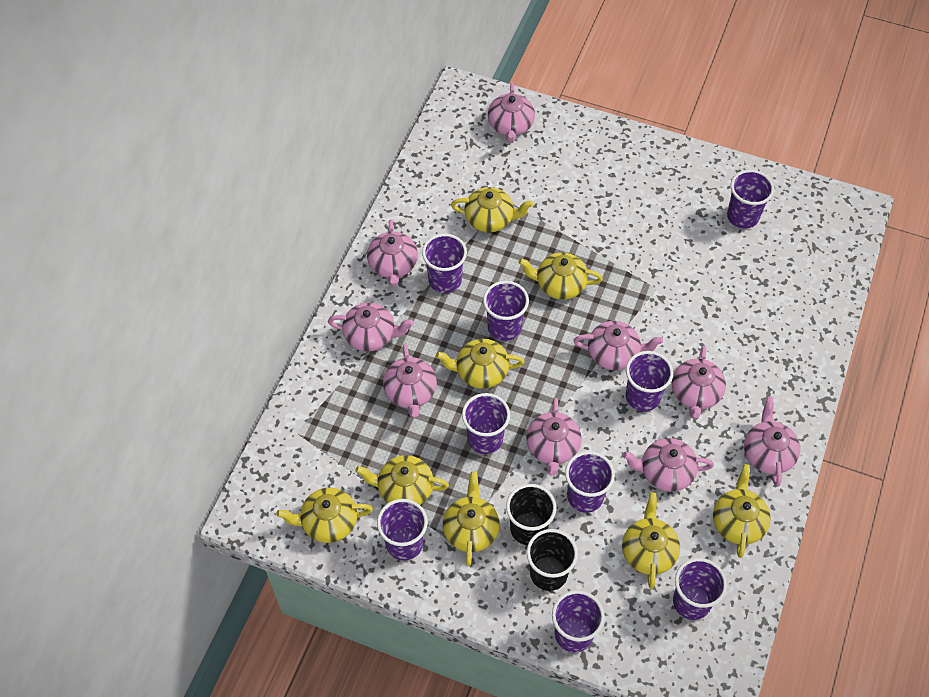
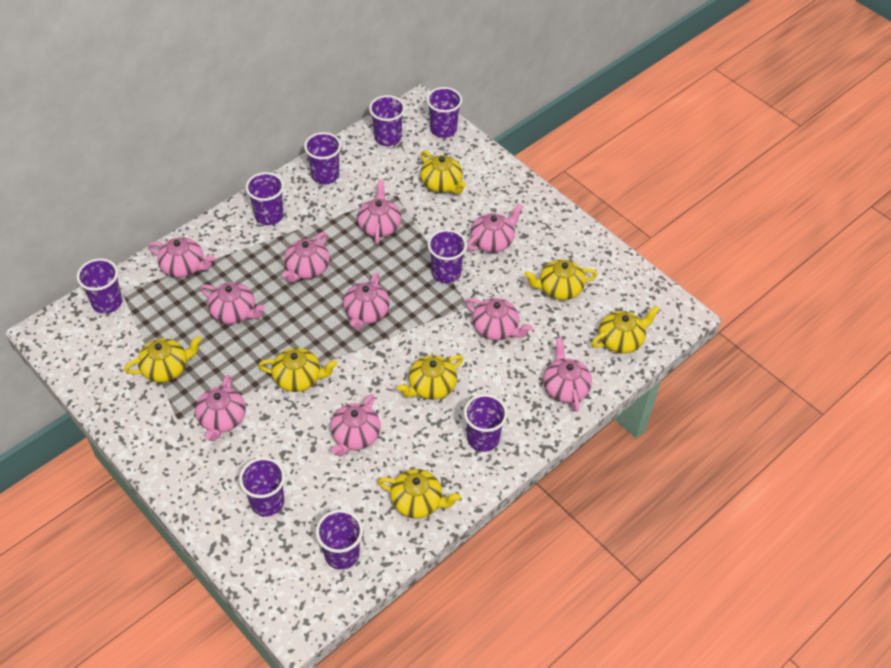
black cup: 2 -> 0
pink teapot: 9 -> 10
yellow teapot: 8 -> 7

